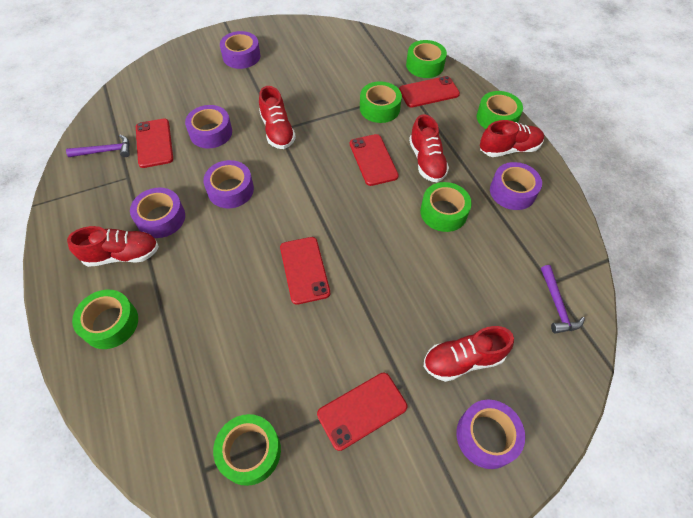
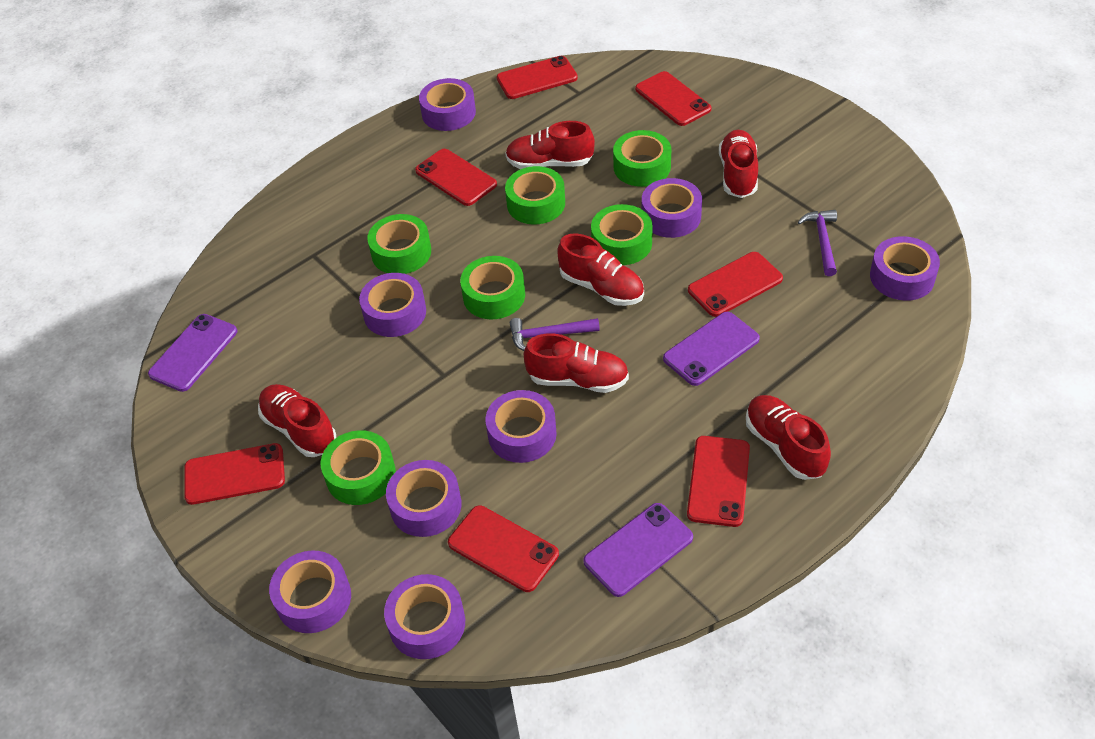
purple phone: 0 -> 3
purple tape: 6 -> 8
red phone: 5 -> 7
red shoe: 5 -> 6

